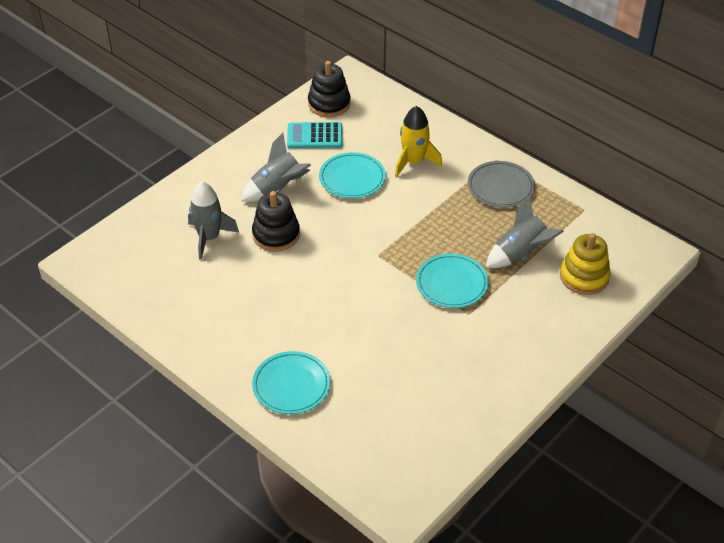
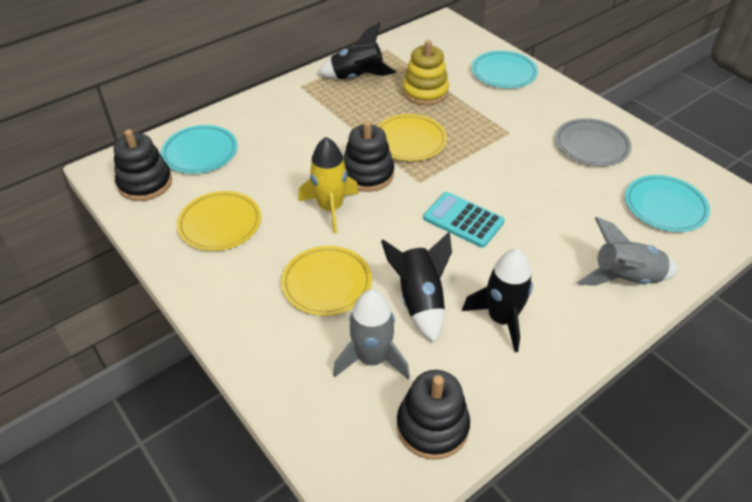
black rocket: 0 -> 3
black stacking toy: 2 -> 3
grey rocket: 3 -> 2
yellow plate: 0 -> 3

